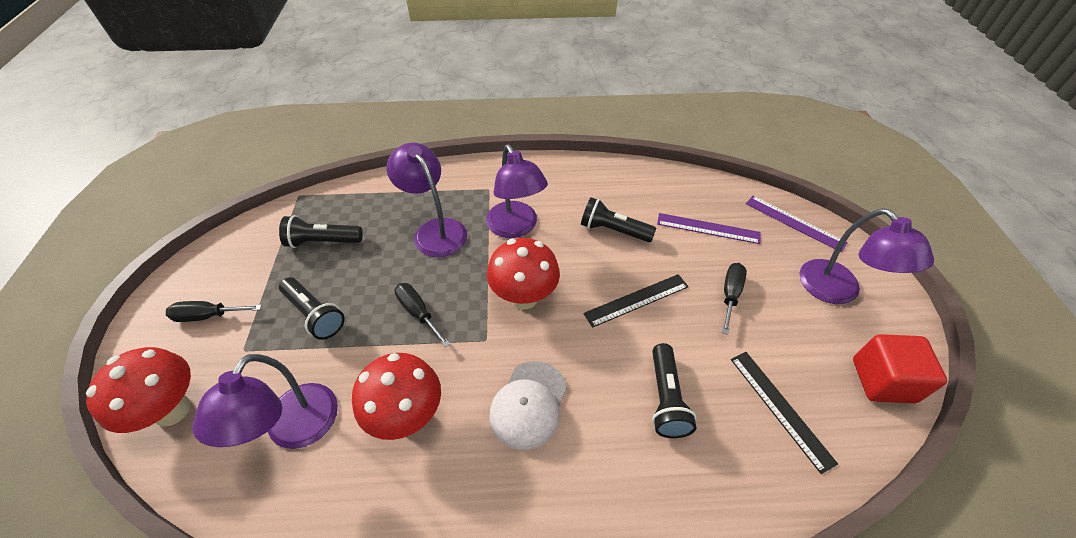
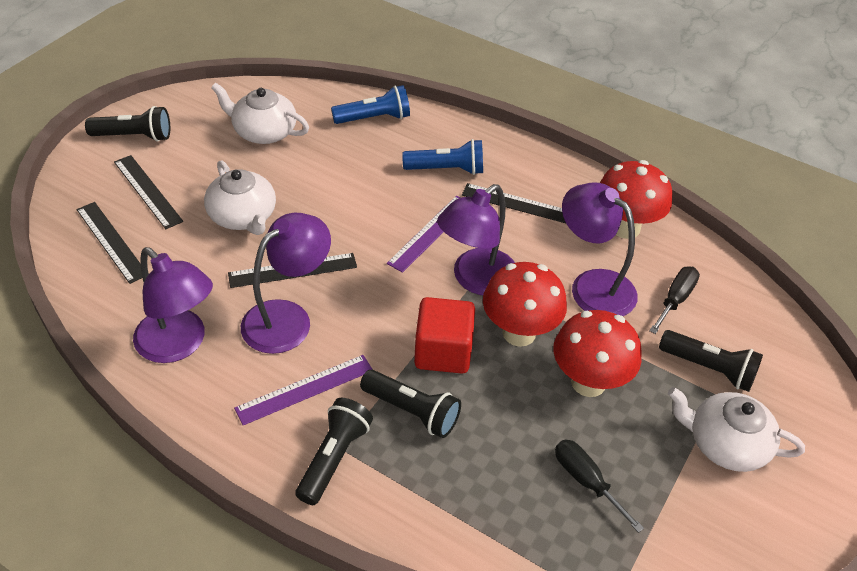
black ruler: 2 -> 4
black screwdriver: 3 -> 2
blue flashlight: 0 -> 2
white cap: 1 -> 0
white teapot: 0 -> 3

